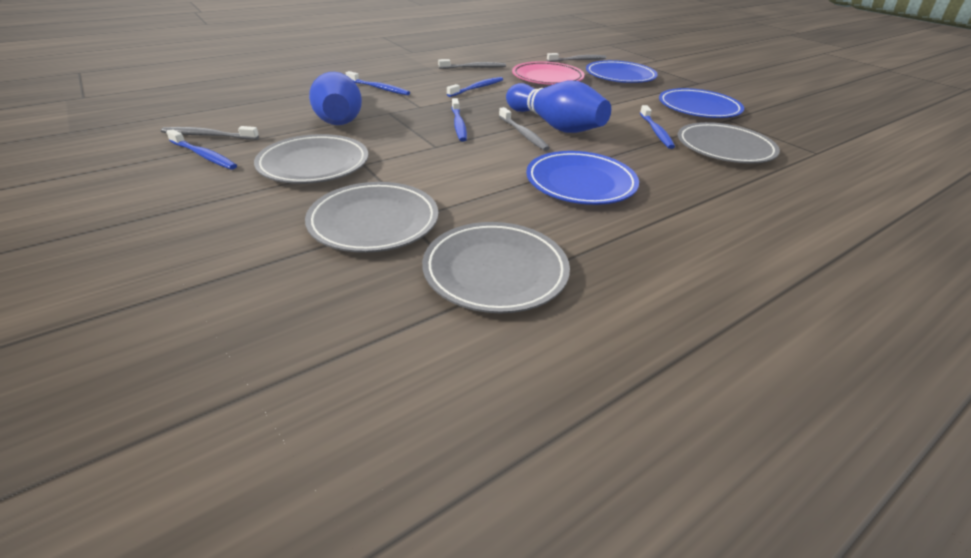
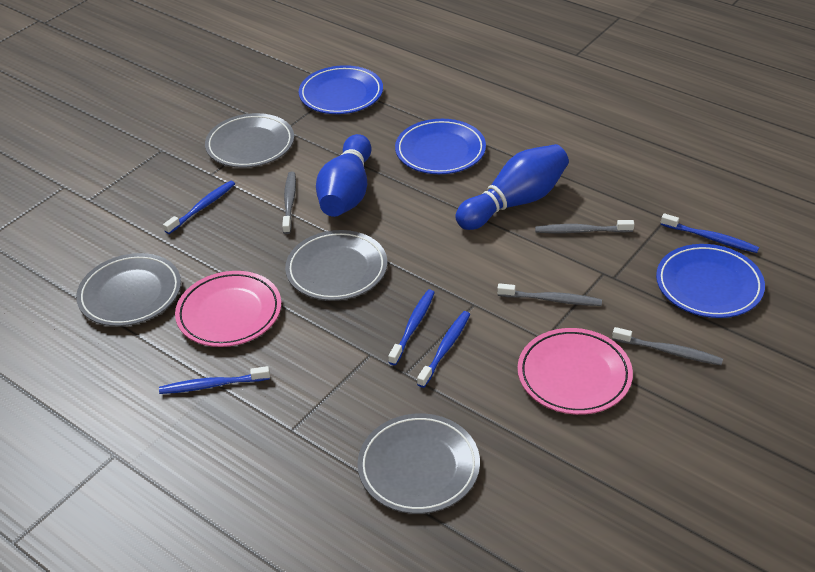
pink plate: 1 -> 2

